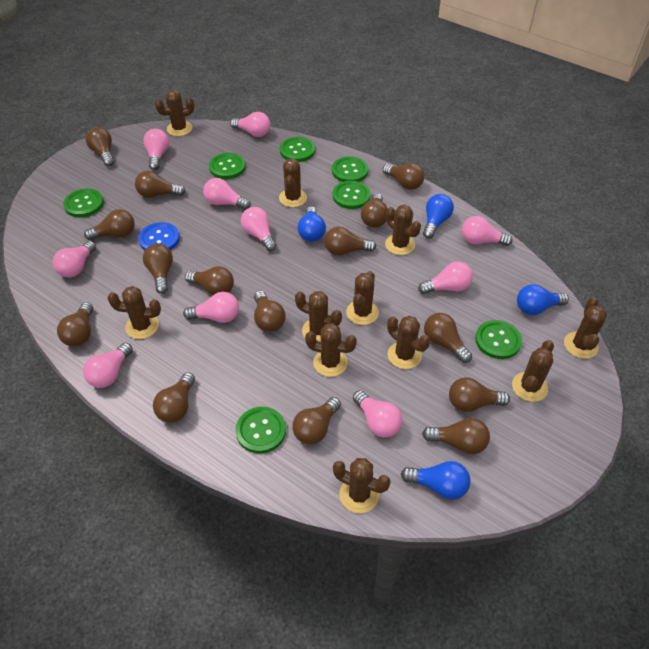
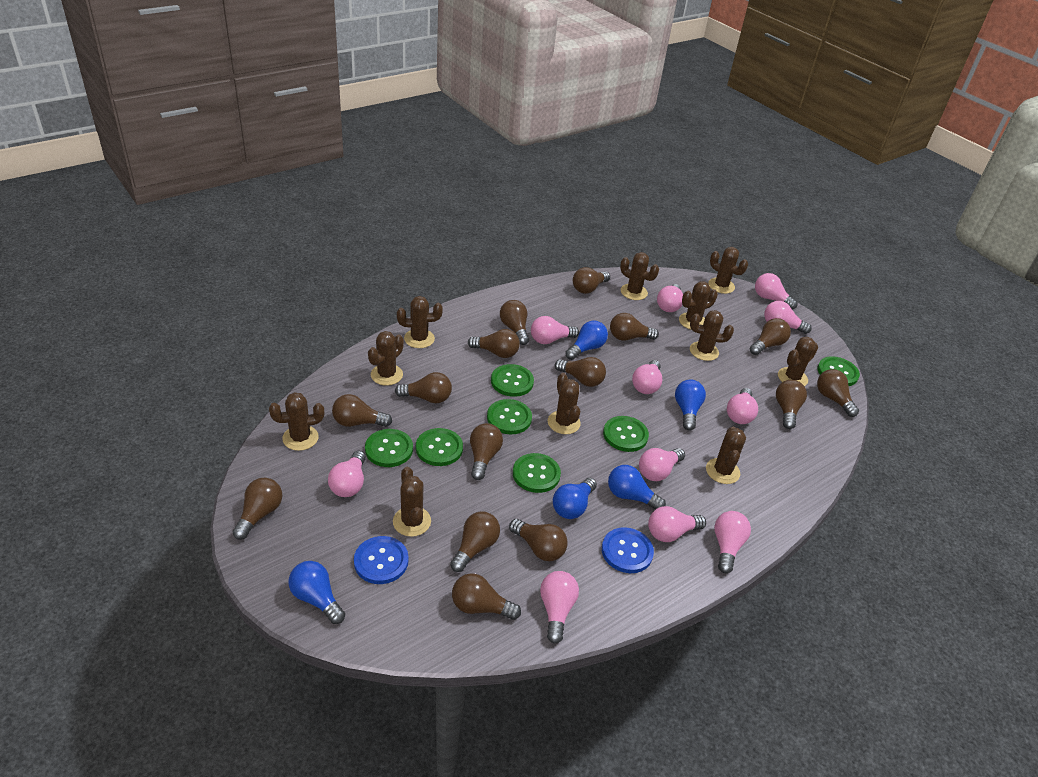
blue button: 1 -> 2
blue light bulb: 4 -> 5
pink light bulb: 10 -> 11

